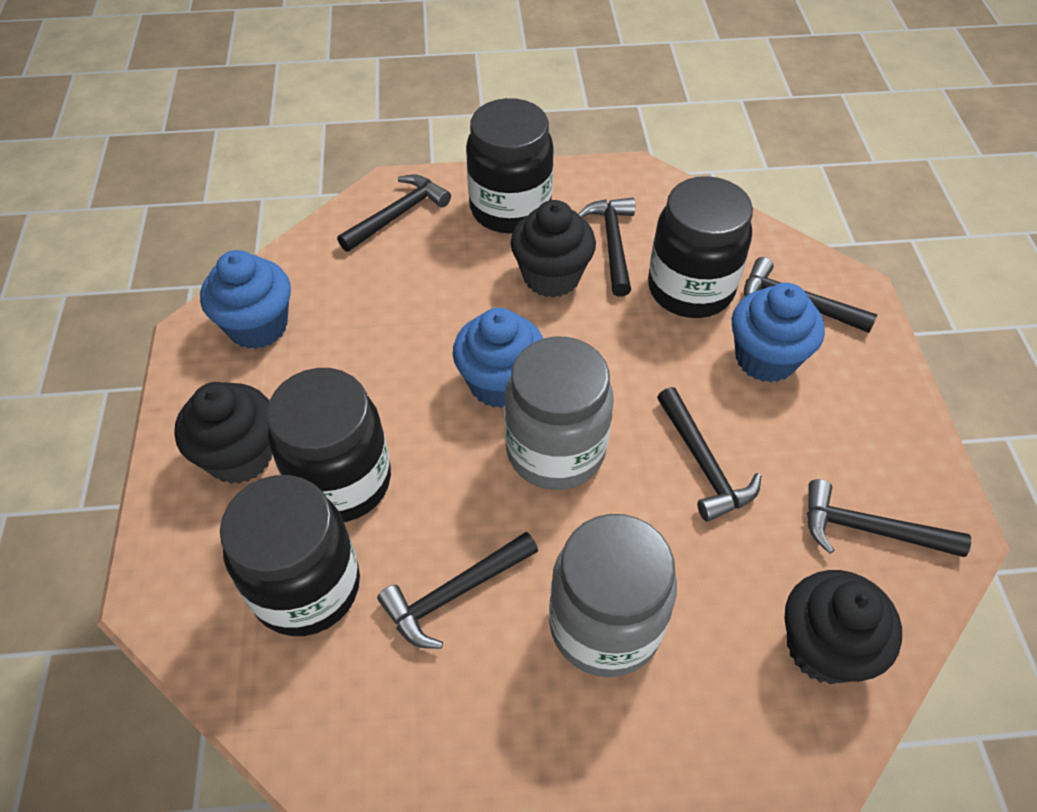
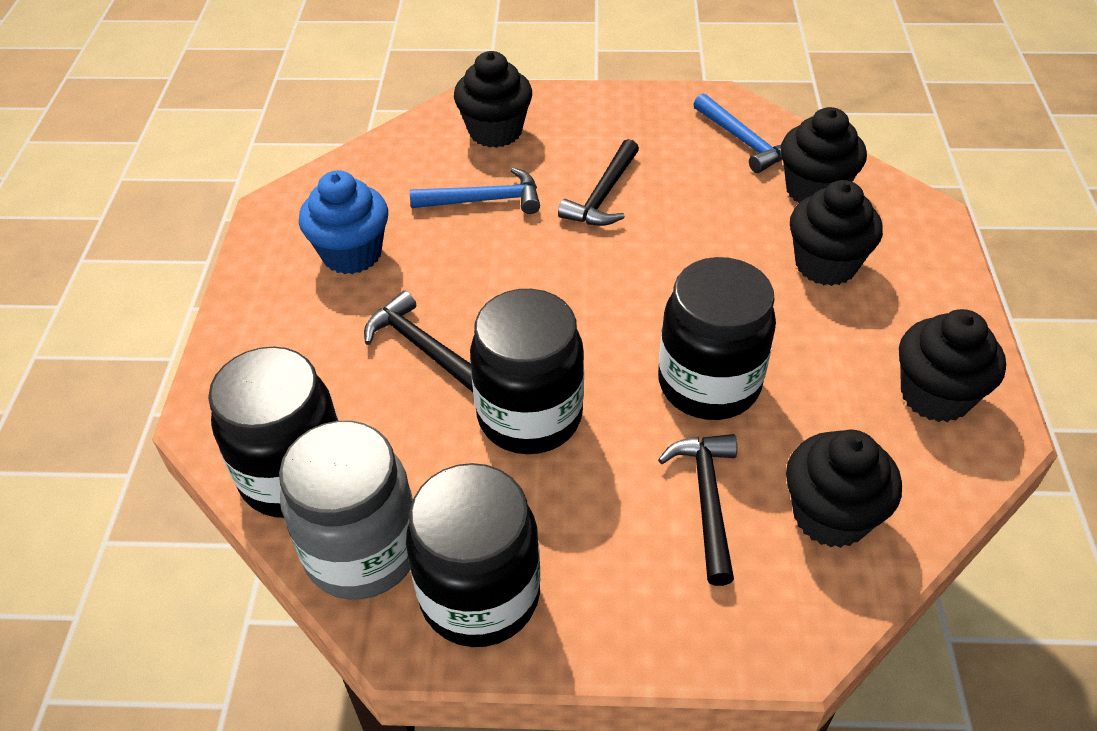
black cupcake: 3 -> 5
black hammer: 6 -> 3
blue cupcake: 3 -> 1
blue hammer: 0 -> 2
grey jar: 2 -> 1

